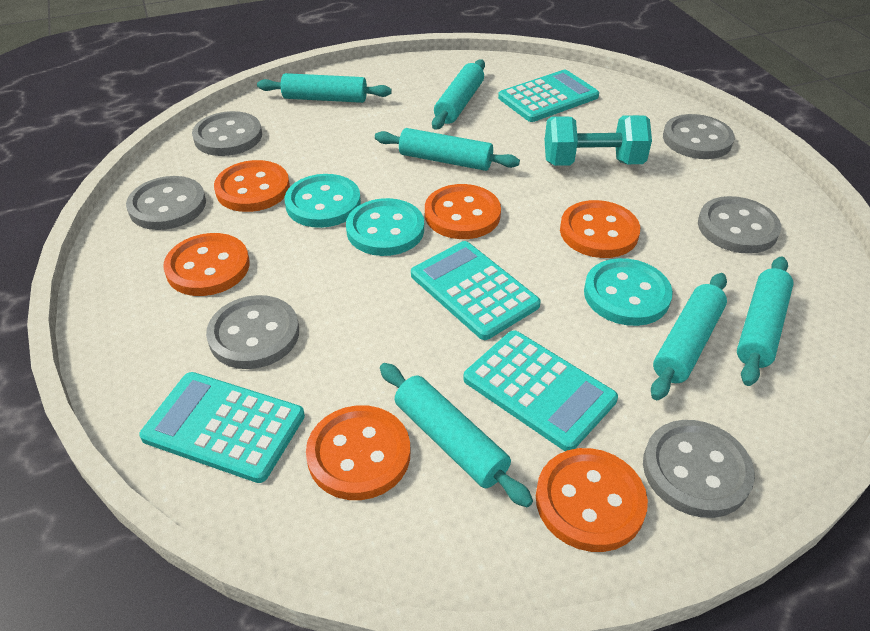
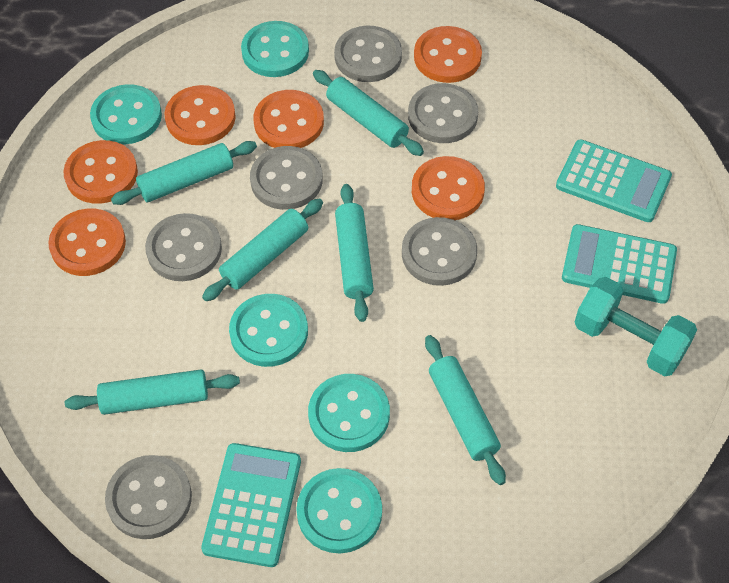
turquoise button: 3 -> 5
turquoise calculator: 4 -> 3

